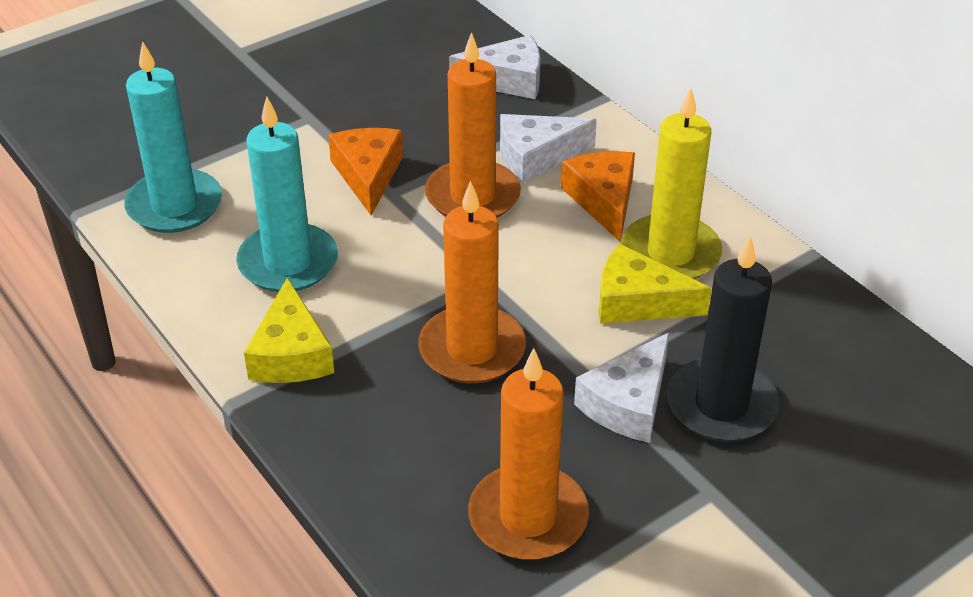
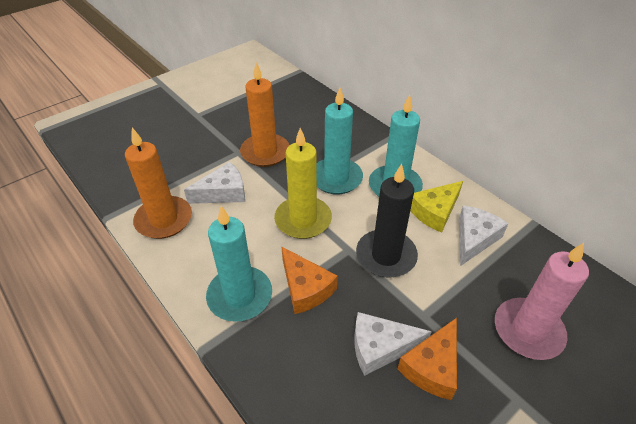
orange candle: 3 -> 2
pink candle: 0 -> 1
turquoise candle: 2 -> 3
yellow cheese: 2 -> 1

